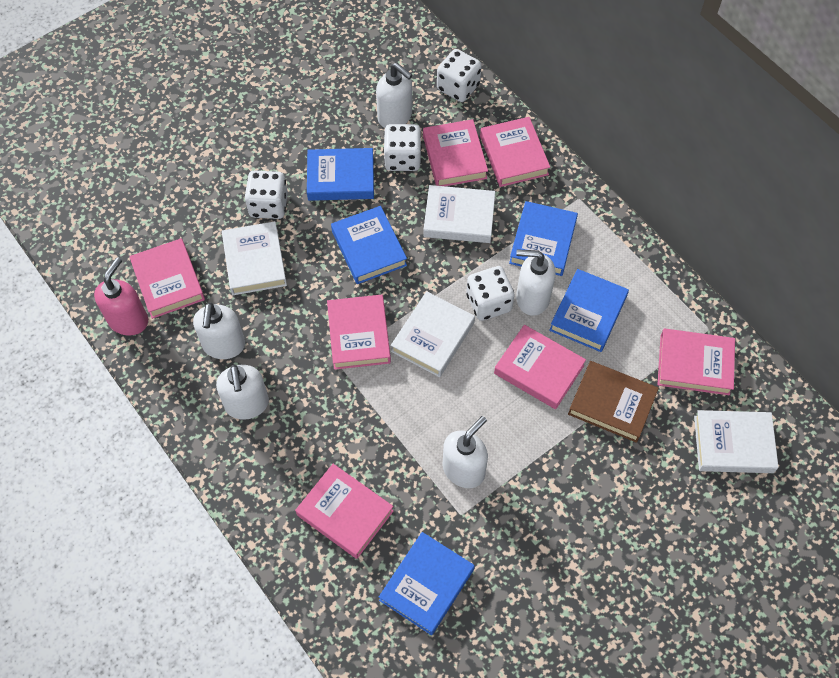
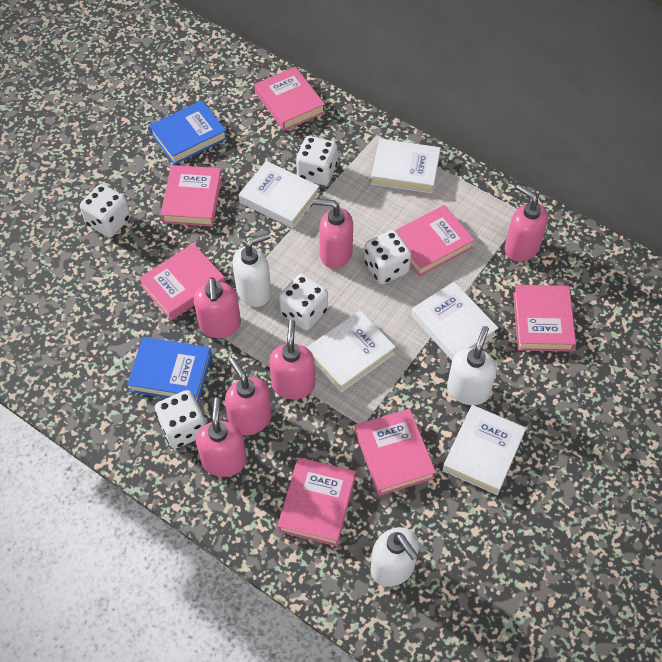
blue book: 5 -> 2
brown book: 1 -> 0
pink soap dispenser: 1 -> 6
white book: 4 -> 5
white dice: 4 -> 5
white soap dispenser: 5 -> 3

